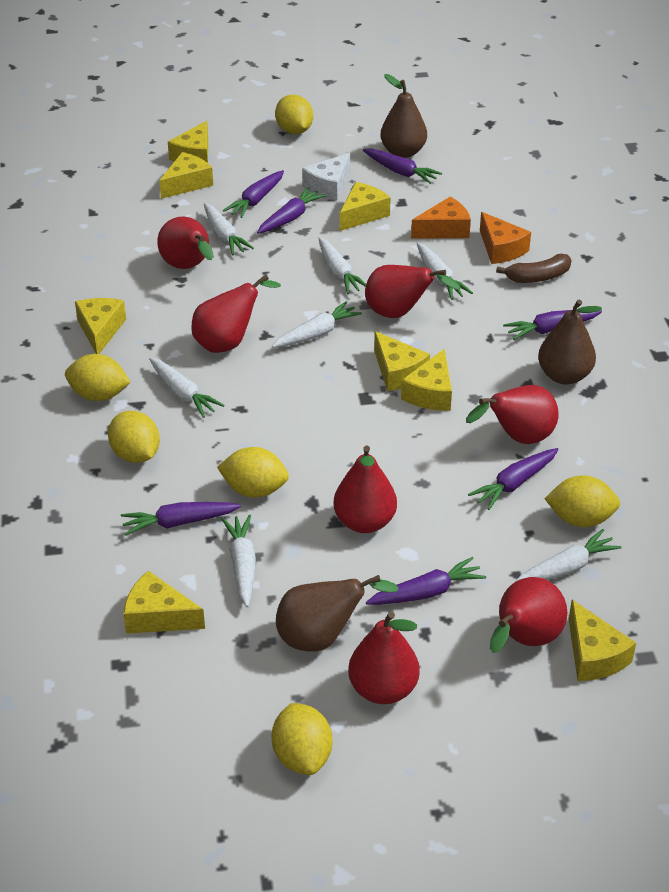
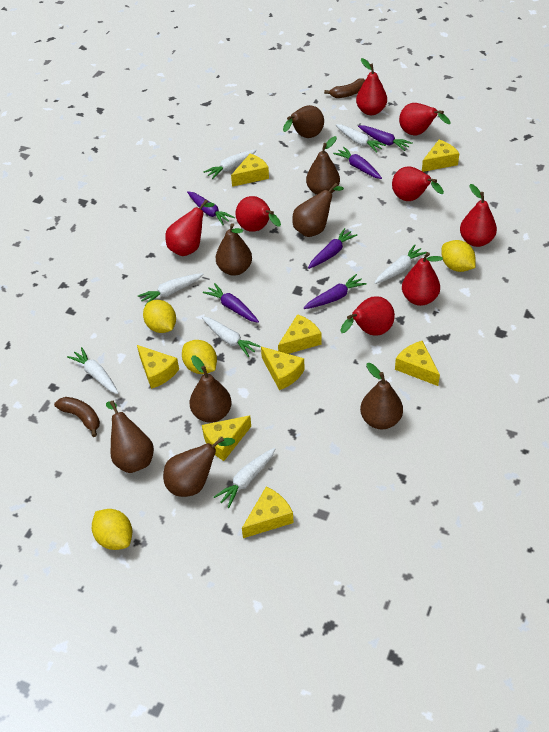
brown banana: 1 -> 2
brown pear: 3 -> 8
orange cheese: 2 -> 0
purple carrot: 7 -> 6
red pear: 7 -> 8
white cheese: 1 -> 0
yellow lemon: 6 -> 4

